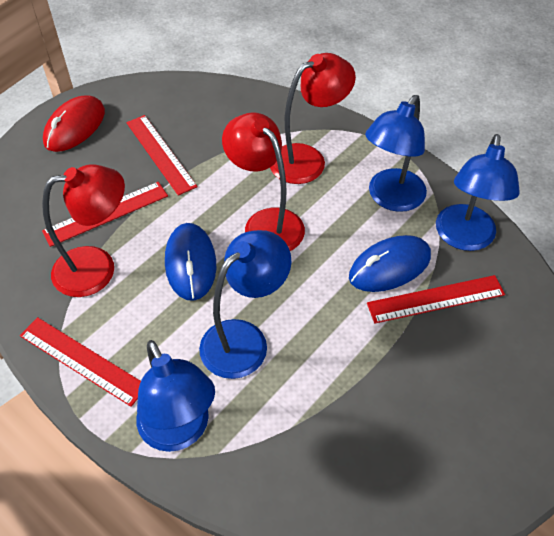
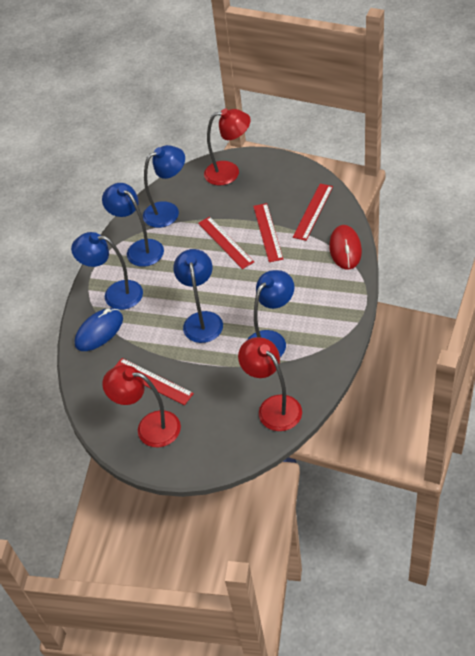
blue lamp: 4 -> 5
blue mouse: 2 -> 1

